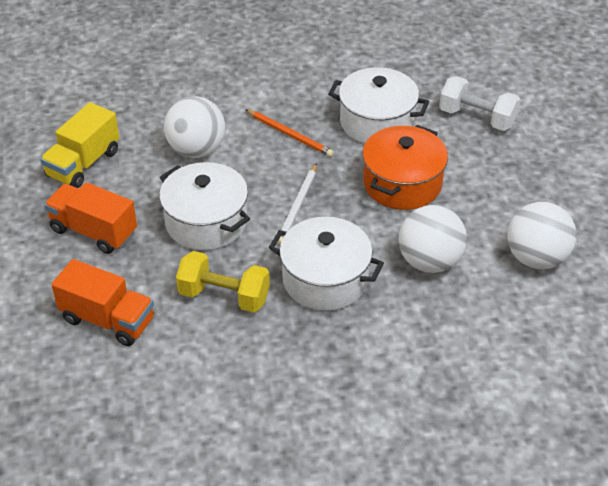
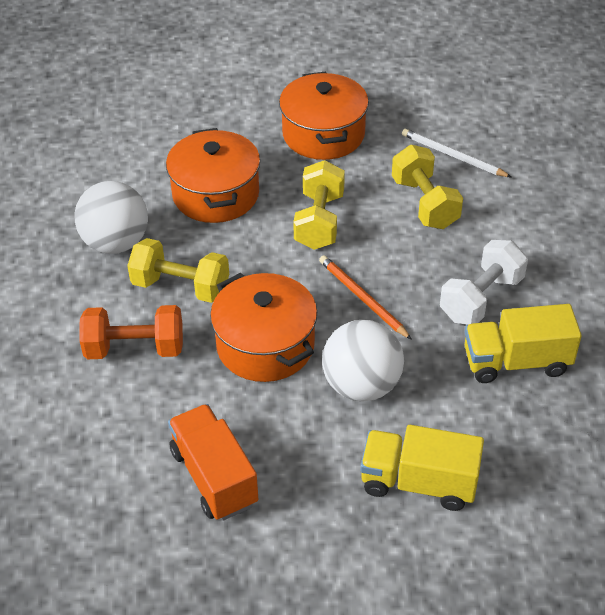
orange dumbbell: 0 -> 1
orange pot: 1 -> 3
orange truck: 2 -> 1
white ball: 3 -> 2
white pot: 3 -> 0
yellow dumbbell: 1 -> 3
yellow truck: 1 -> 2

